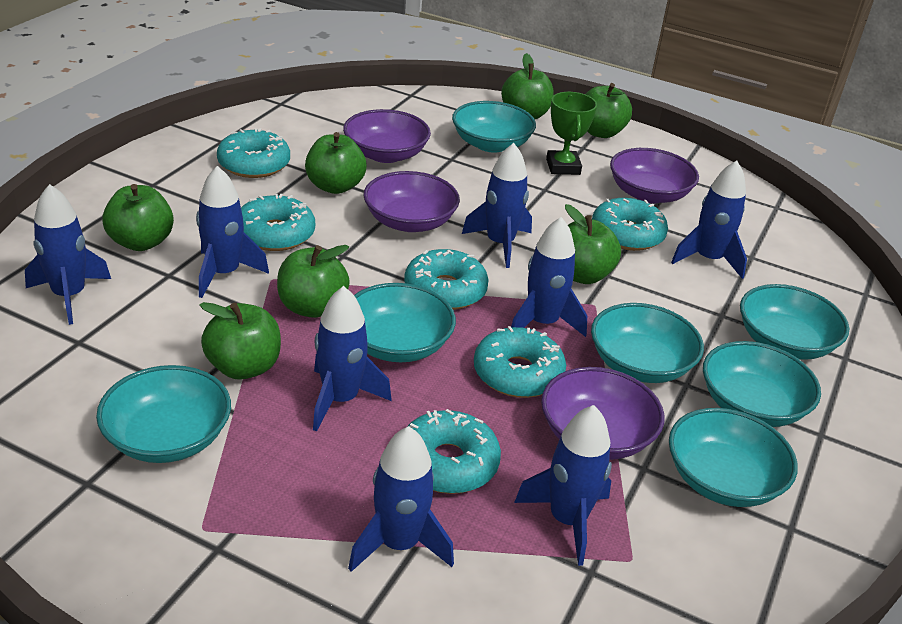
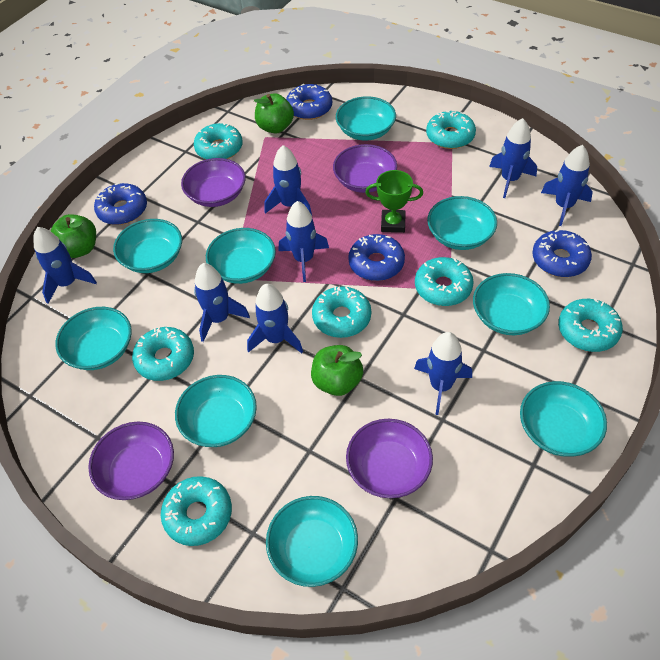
blue donut: 0 -> 4
green apple: 7 -> 3
turquoise bowl: 7 -> 9
turquoise donut: 6 -> 7

